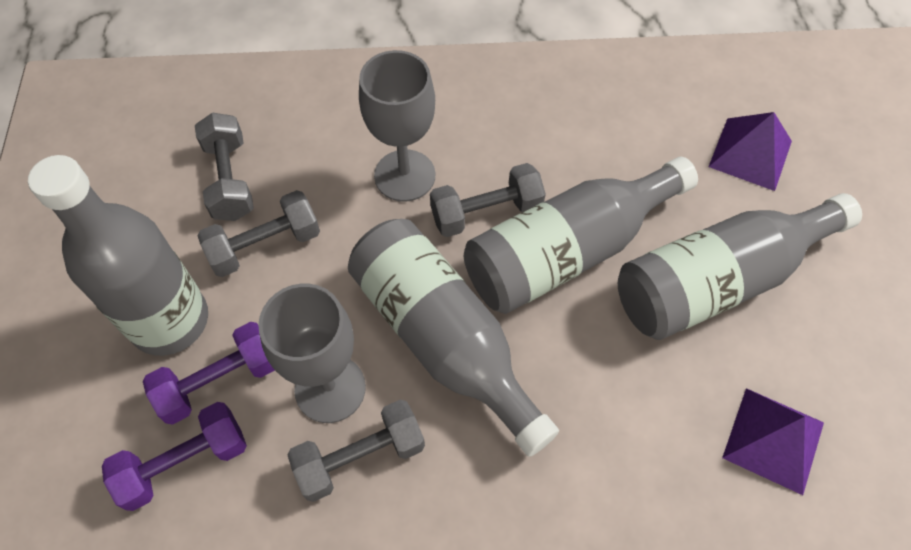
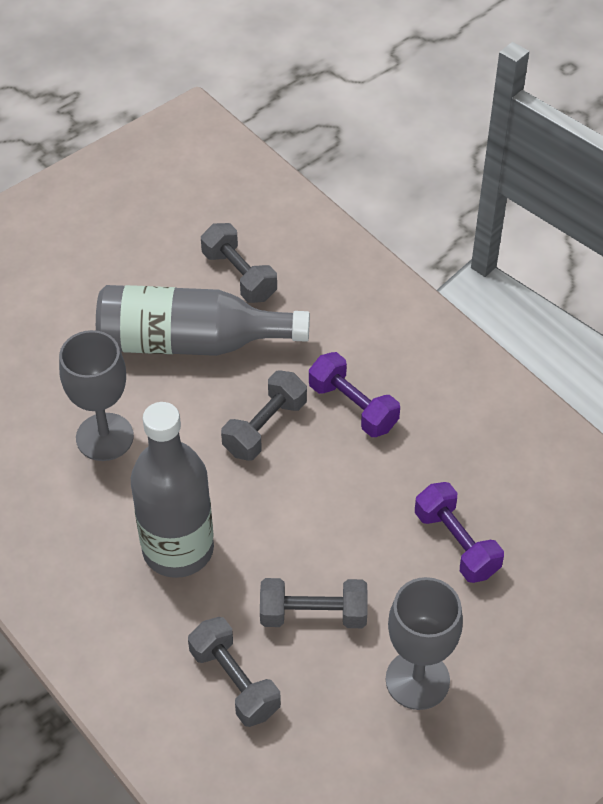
grey bottle: 4 -> 2
purple pyramid: 2 -> 0

